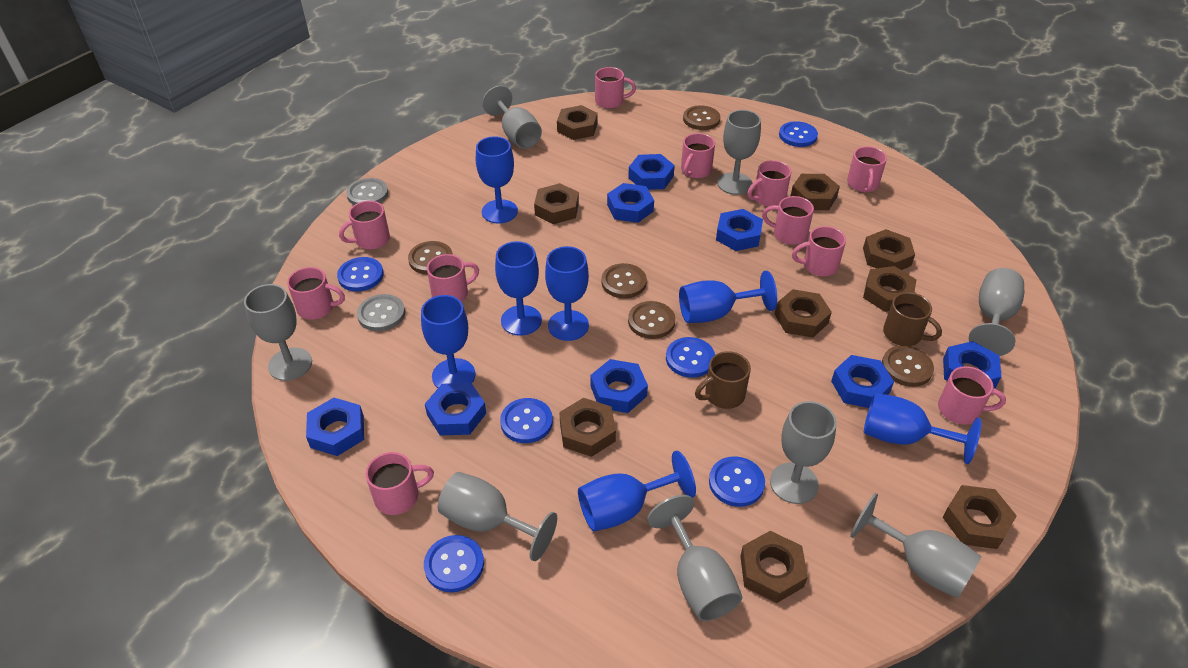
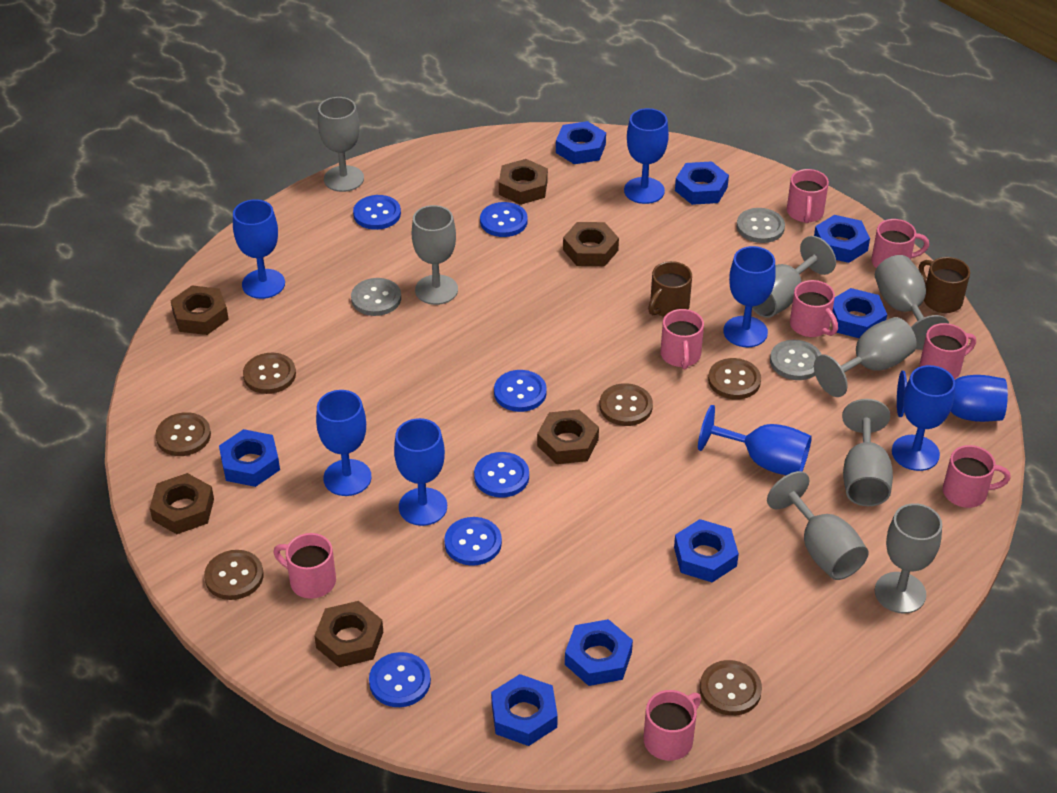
blue goblet: 7 -> 8
brown button: 5 -> 6
brown nut: 9 -> 6
grey button: 2 -> 3
pink mug: 11 -> 8

